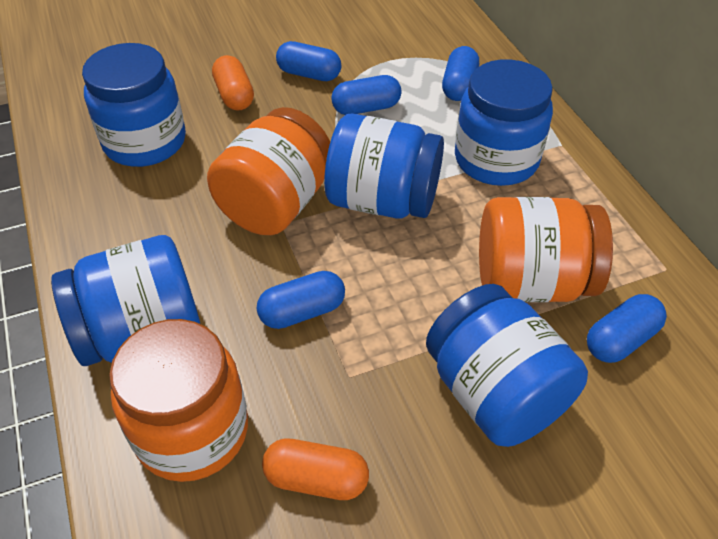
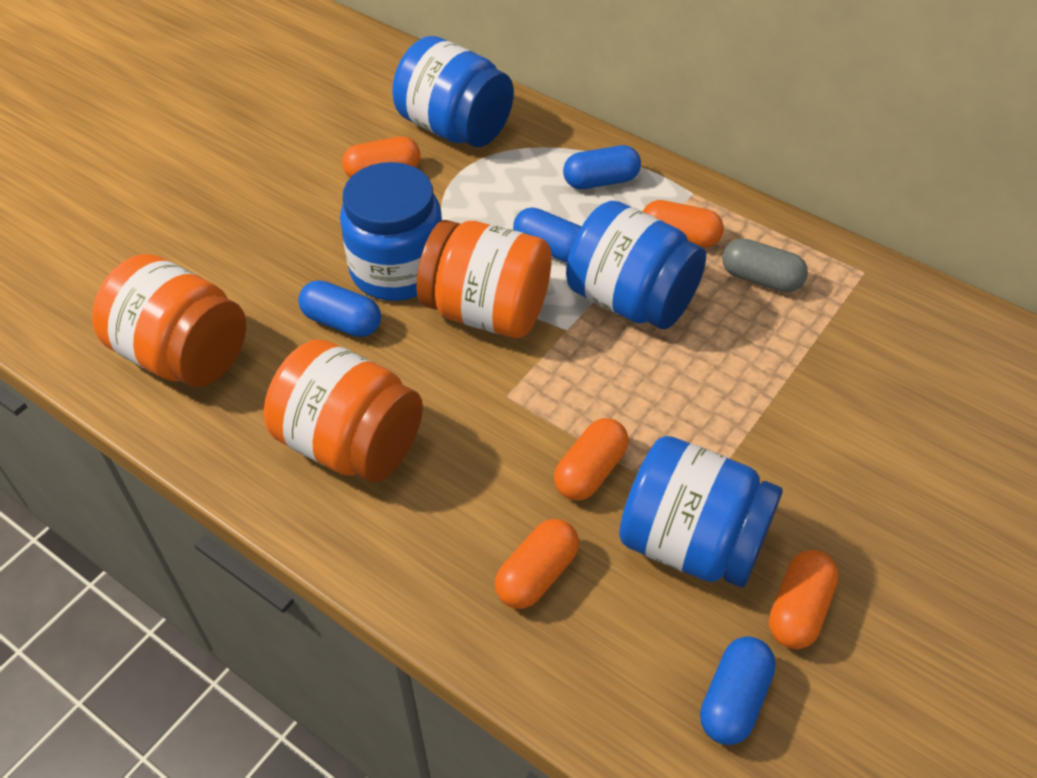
blue capsule: 5 -> 4
blue jar: 5 -> 4
grey capsule: 0 -> 1
orange capsule: 2 -> 5

